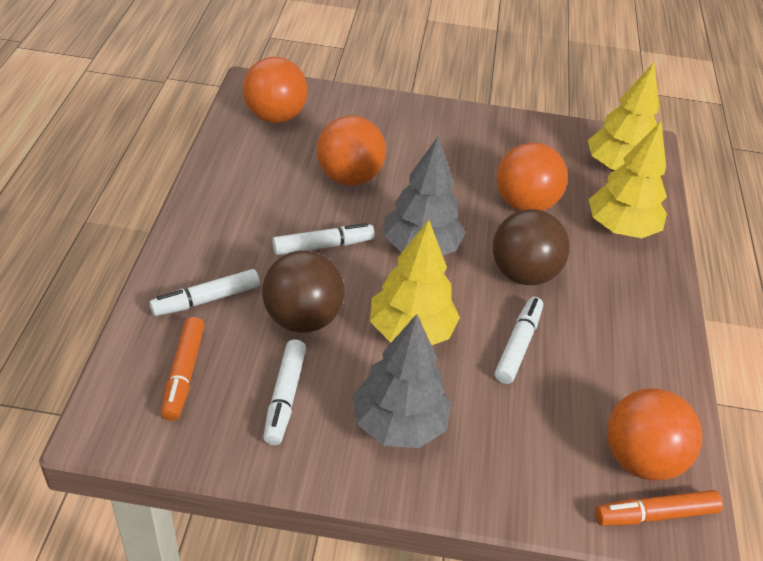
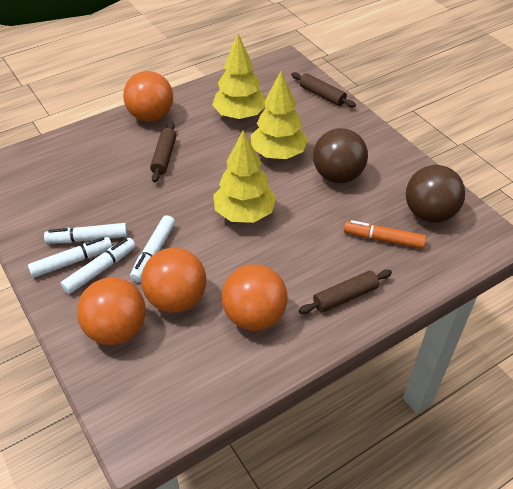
brown rolling pin: 0 -> 3
grey tree: 2 -> 0
orange marker: 2 -> 1

